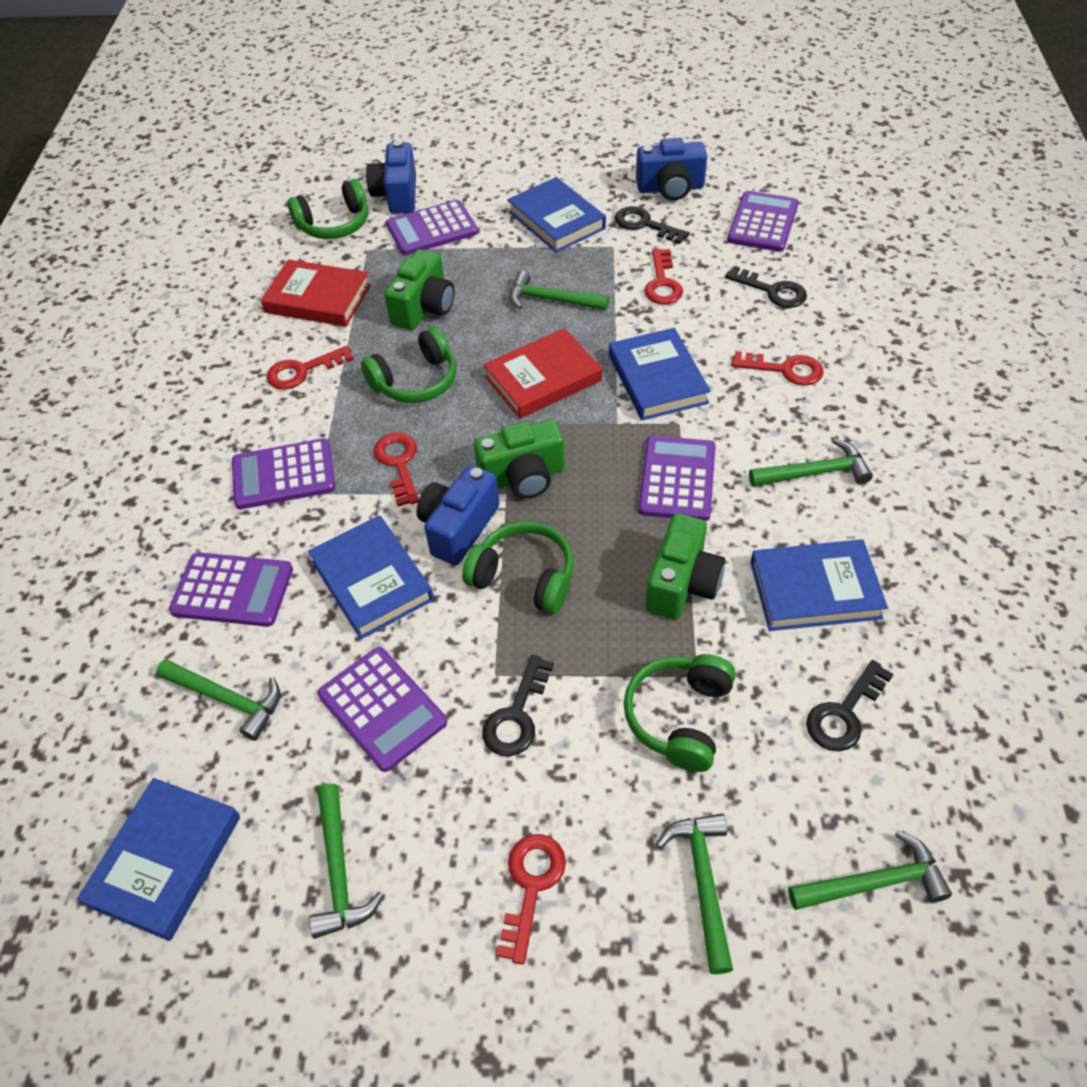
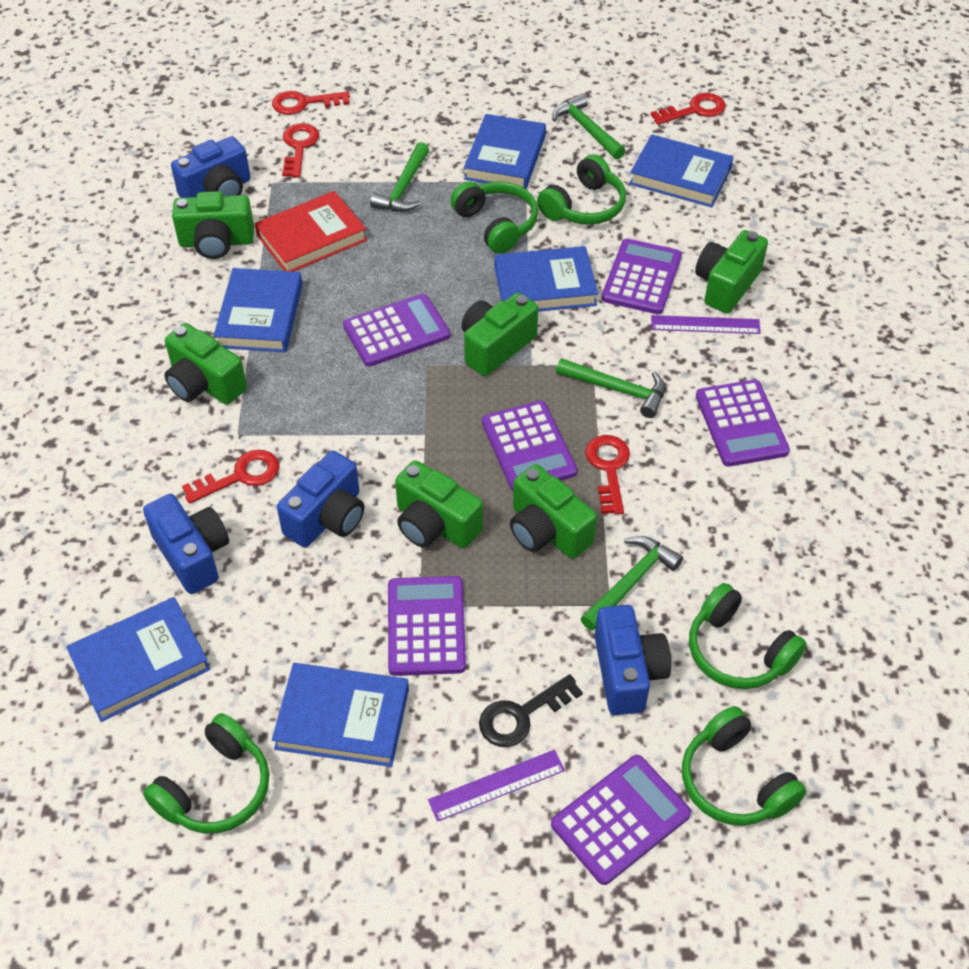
black key: 4 -> 1
blue book: 5 -> 6
blue camera: 3 -> 4
green camera: 3 -> 6
green hammer: 6 -> 4
green headphones: 4 -> 5
purple ruler: 0 -> 2
red book: 2 -> 1

